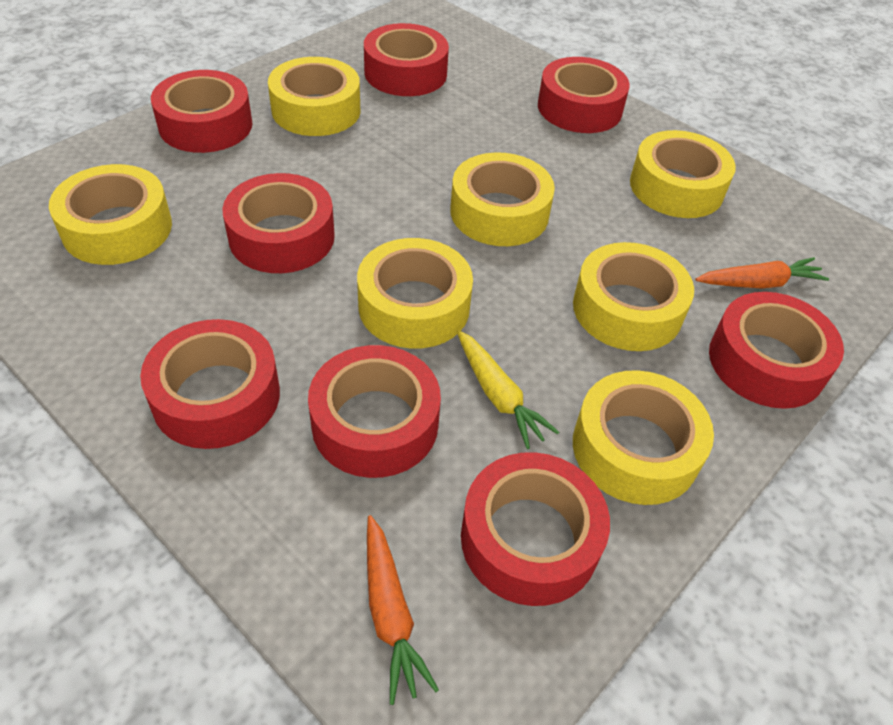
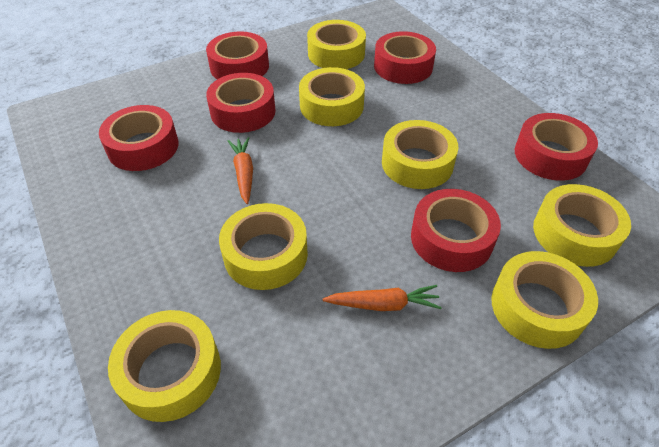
red tape: 8 -> 6
yellow carrot: 1 -> 0

